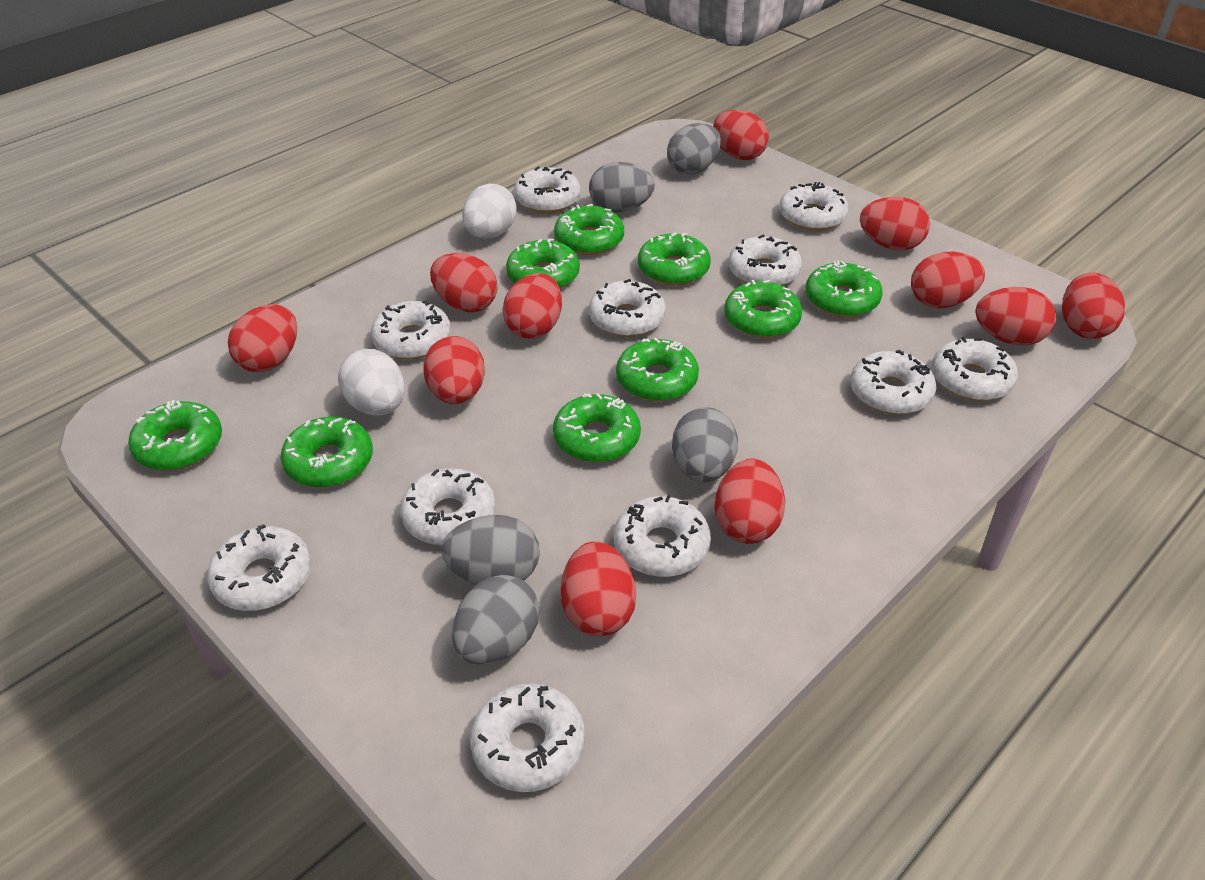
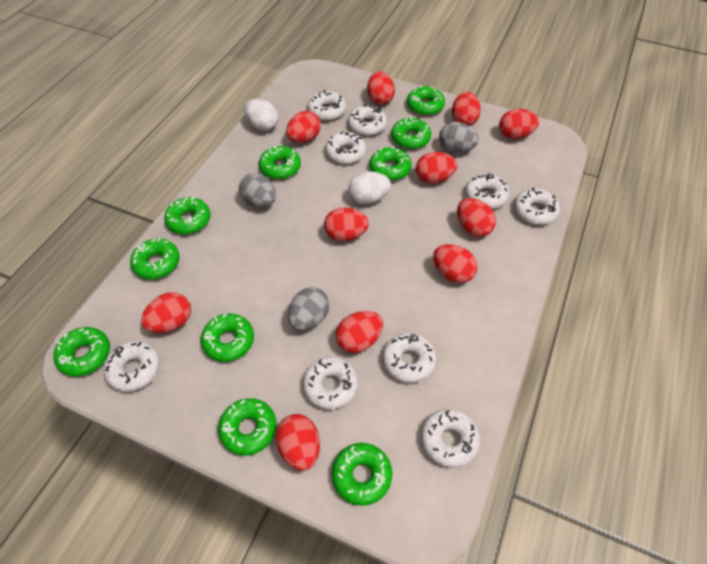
green donut: 9 -> 10
grey egg: 5 -> 3
white donut: 11 -> 9

